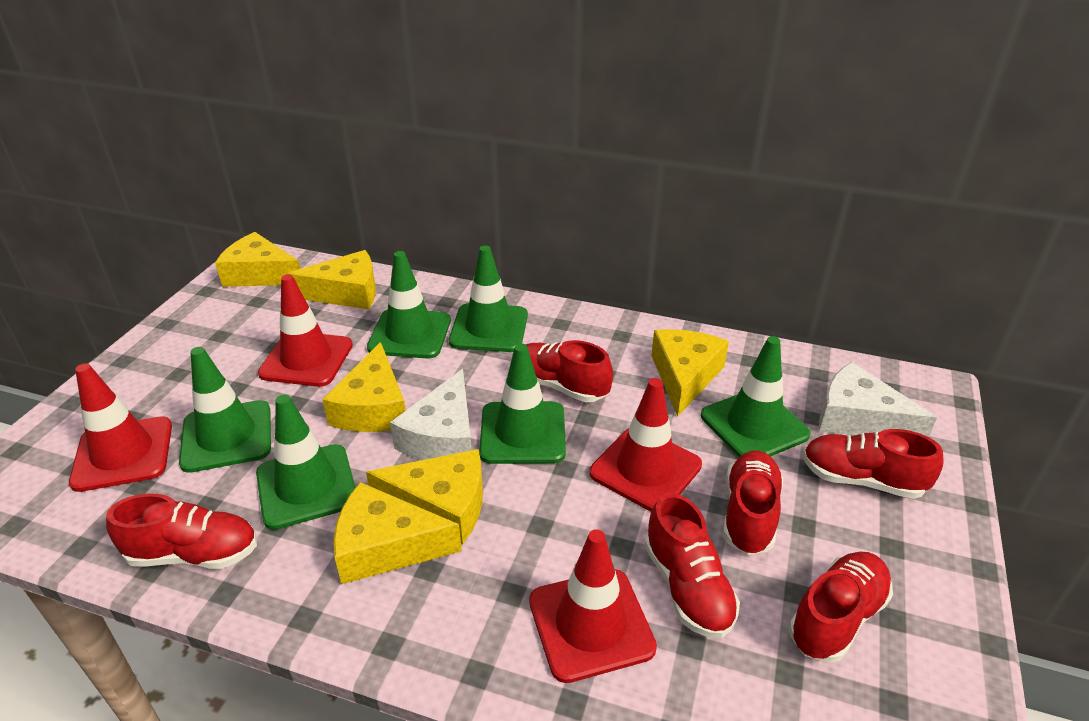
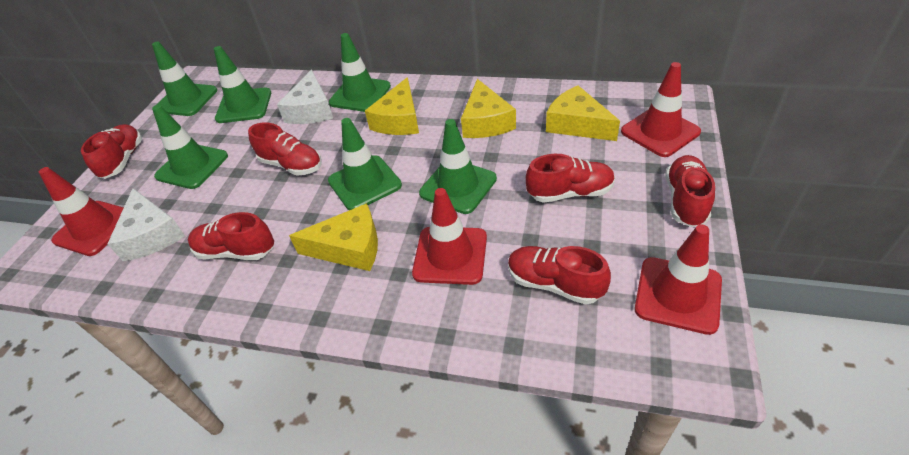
yellow cheese: 6 -> 4

